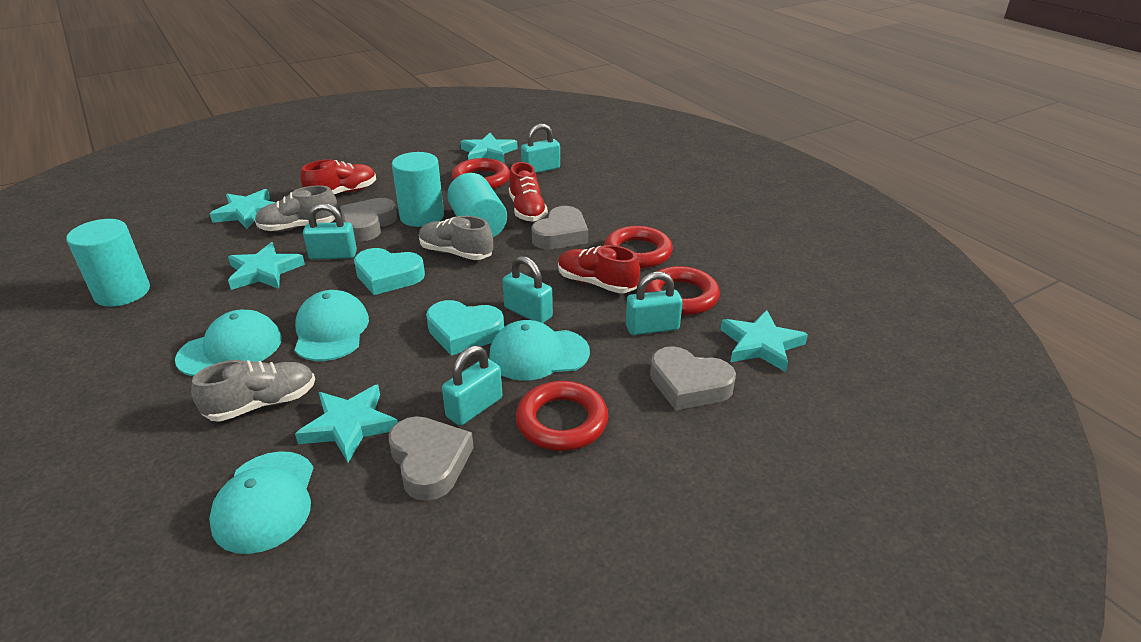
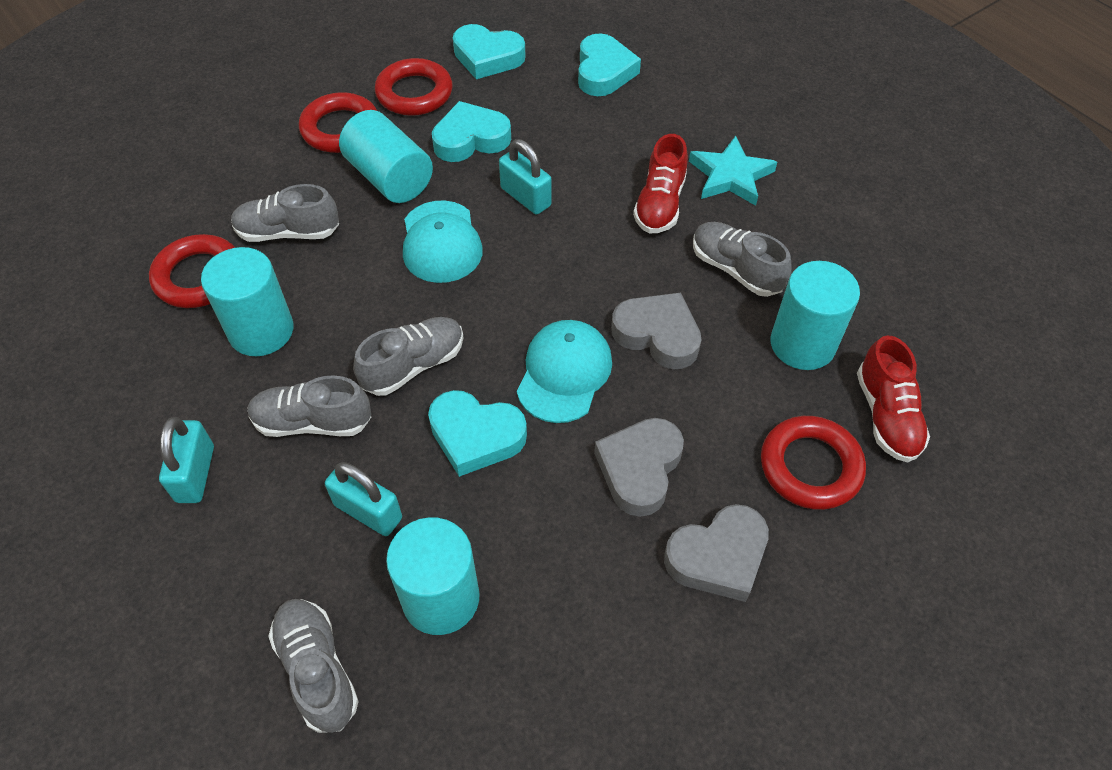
grey heart: 4 -> 3
grey shoe: 3 -> 5
red shoe: 3 -> 2
turquoise cap: 4 -> 2
turquoise cylinder: 3 -> 4
turquoise heart: 2 -> 4
turquoise padlock: 5 -> 3
turquoise star: 5 -> 1

